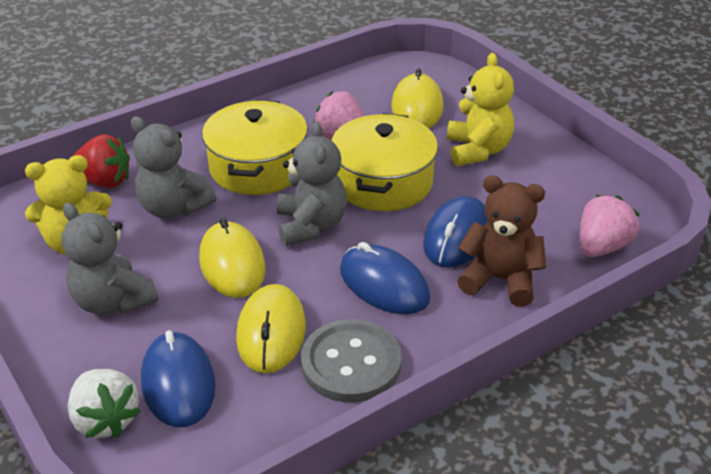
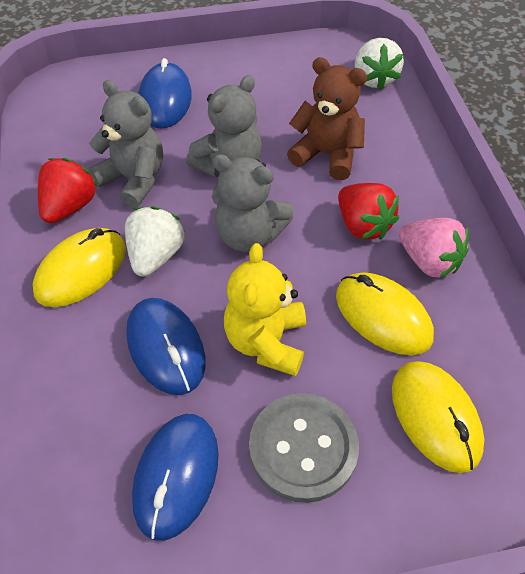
pink strawberry: 2 -> 1
red strawberry: 1 -> 2
white strawberry: 1 -> 2
yellow pot: 2 -> 0
yellow teddy bear: 2 -> 1

